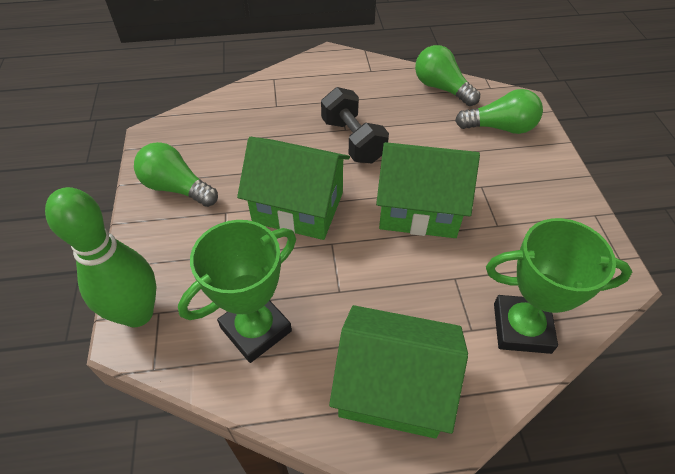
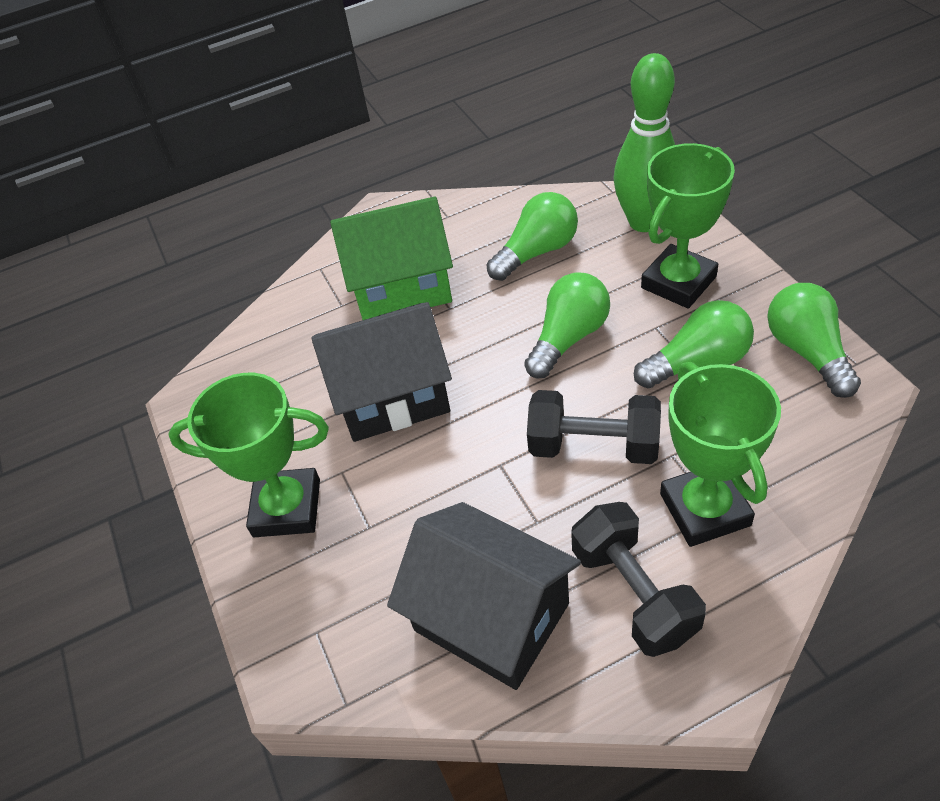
black dumbbell: 1 -> 2
black house: 0 -> 2
green house: 3 -> 1
green light bulb: 3 -> 4
green trophy: 2 -> 3

